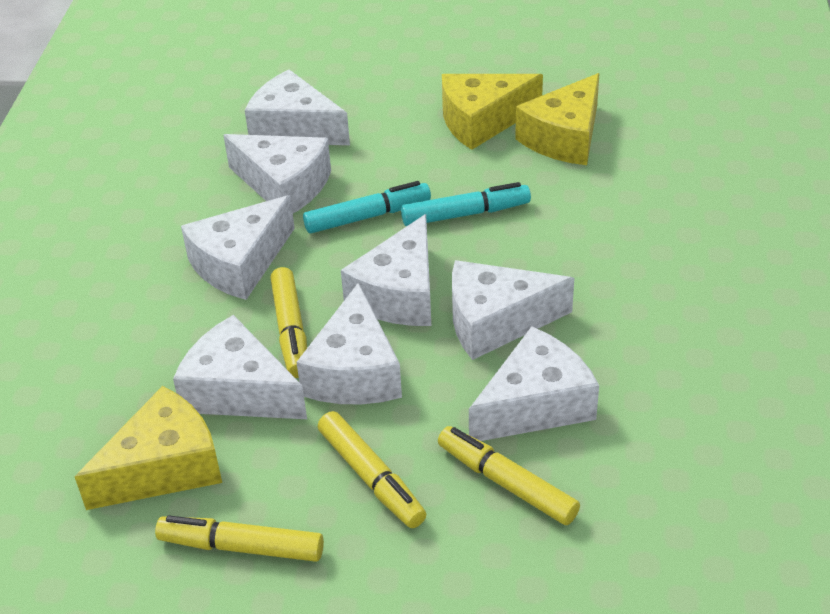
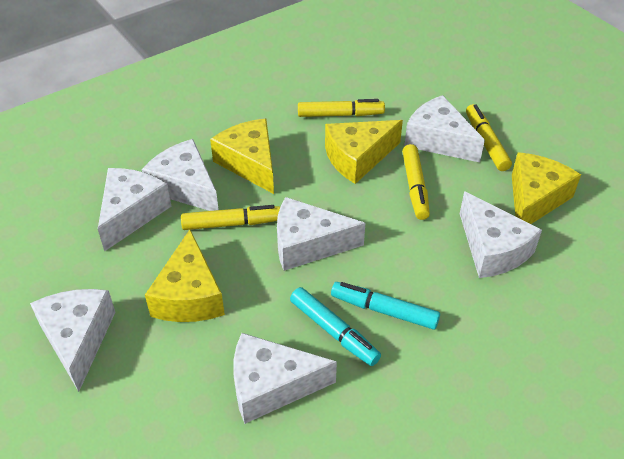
white cheese: 8 -> 7
yellow cheese: 3 -> 4

